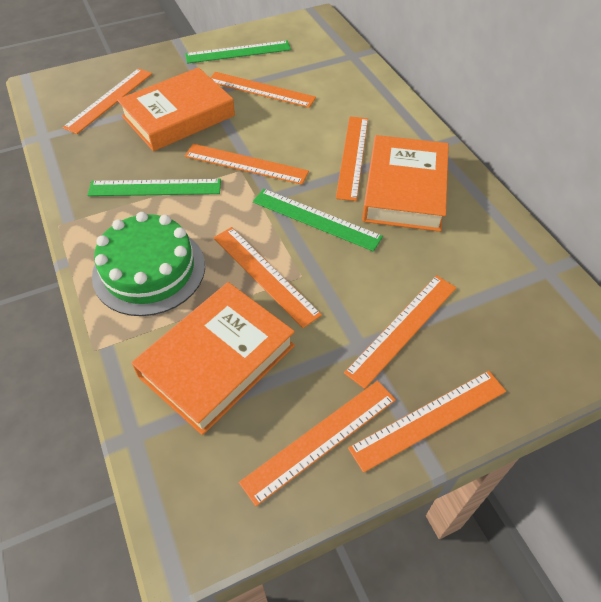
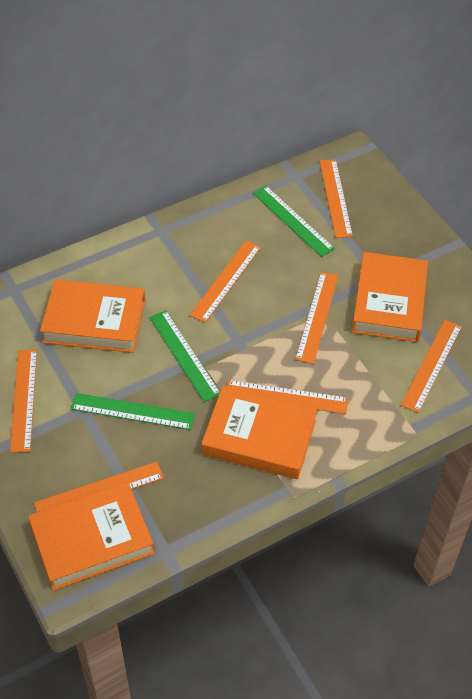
green cake: 1 -> 0
orange book: 3 -> 4
orange ruler: 8 -> 7

